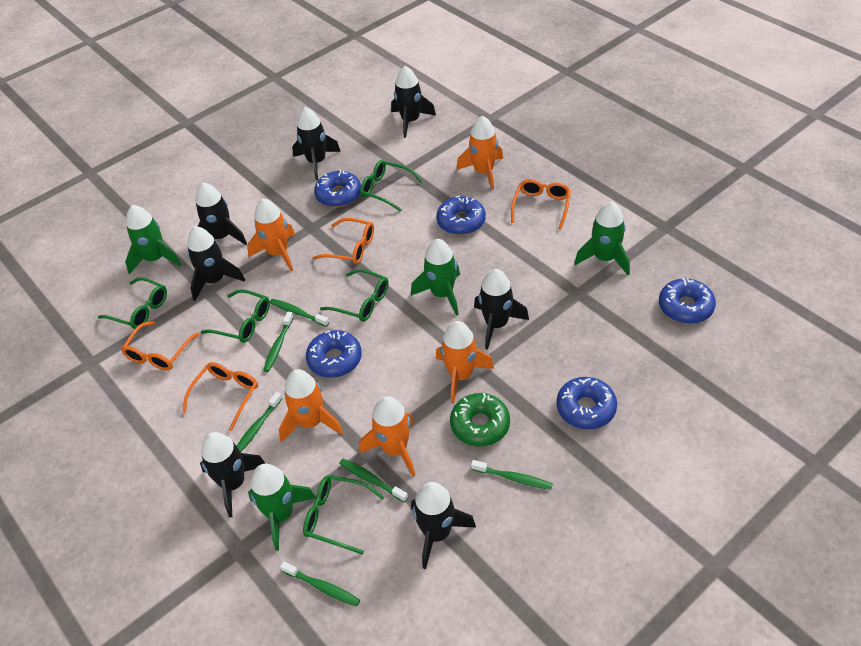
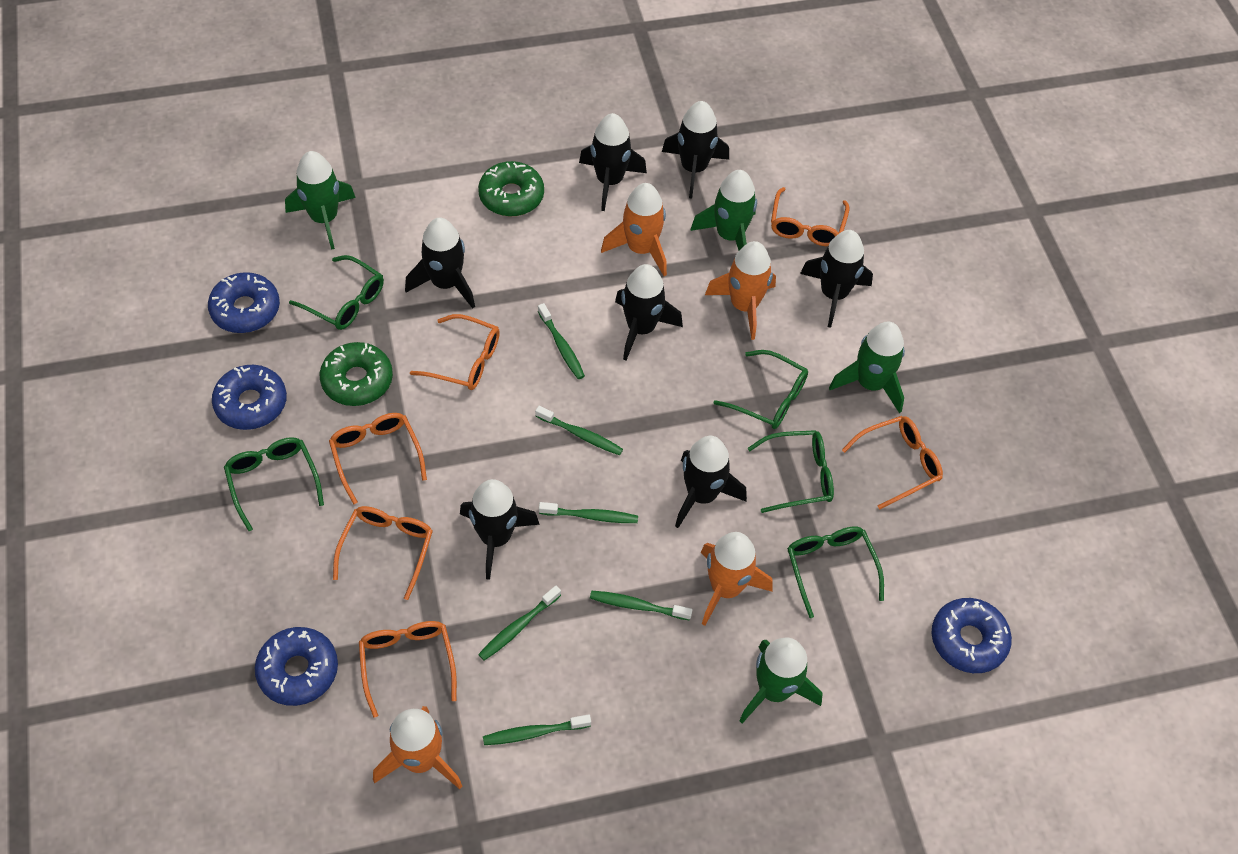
blue donut: 5 -> 4
green donut: 1 -> 2
orange glasses: 4 -> 6
orange rocket: 5 -> 4

